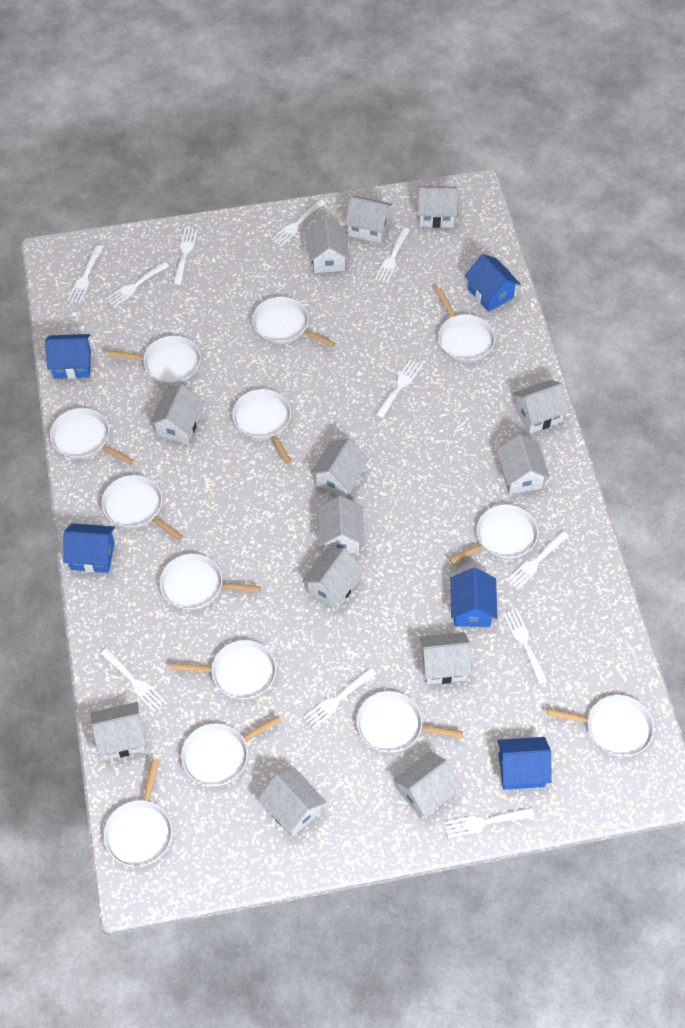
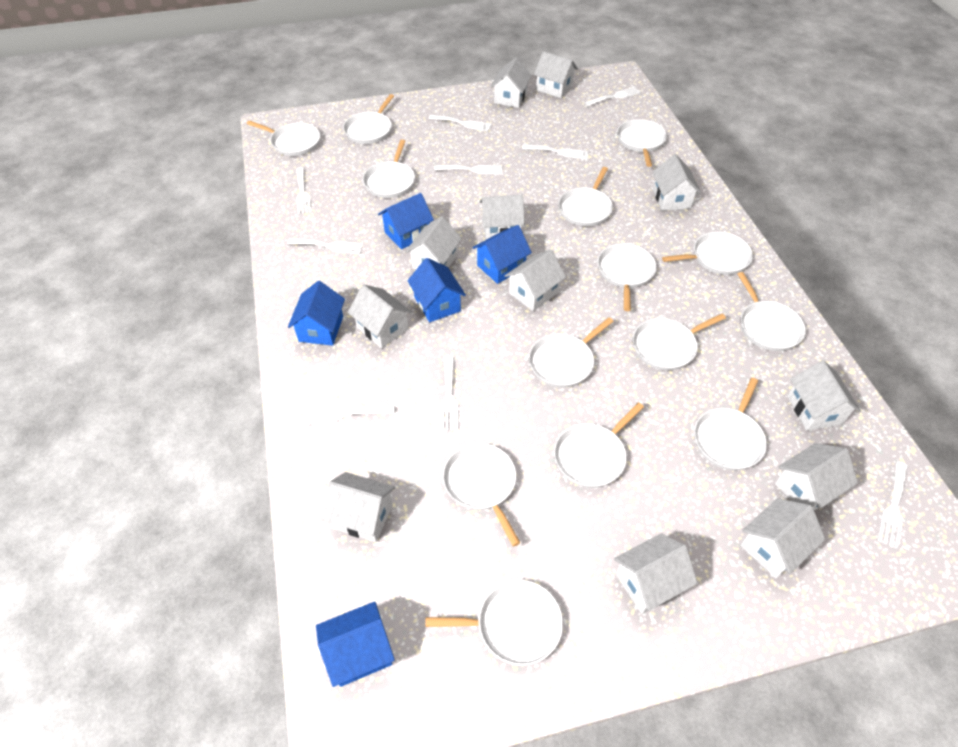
white fork: 11 -> 9
white house: 13 -> 12
white pan: 13 -> 14

